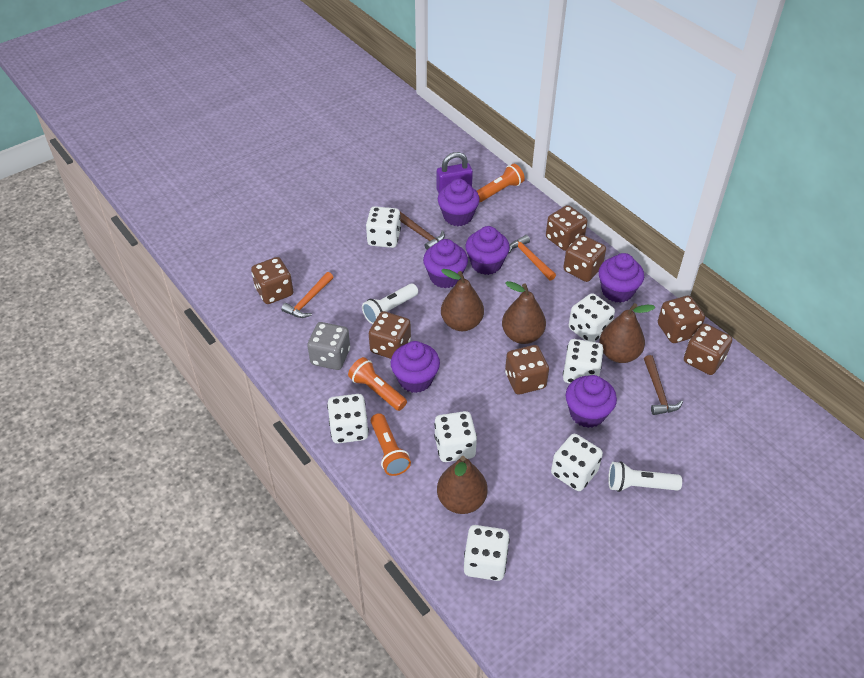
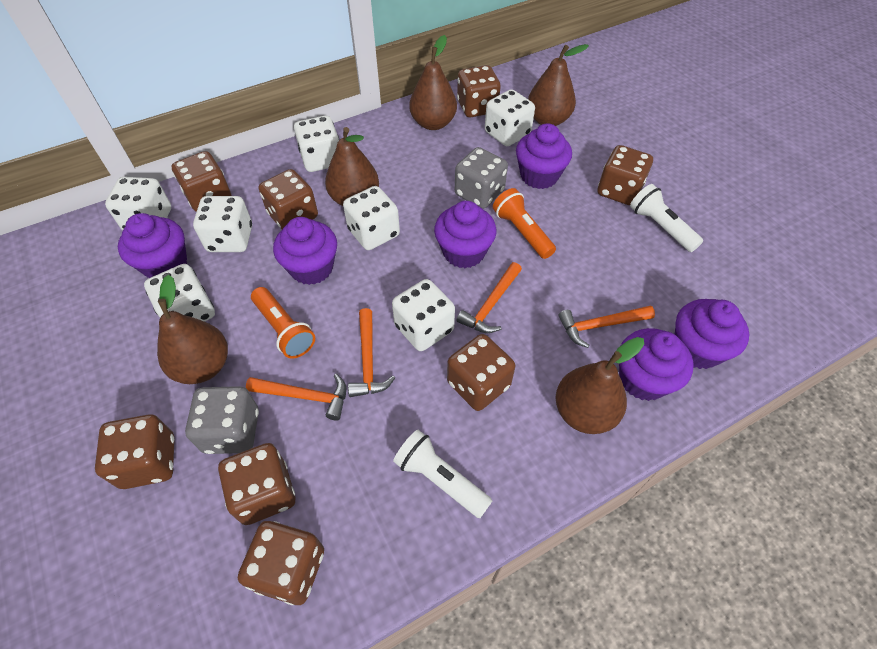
brown dice: 7 -> 8
brown hammer: 2 -> 0
brown pear: 4 -> 5
grey dice: 1 -> 2
orange flashlight: 3 -> 2
orange hammer: 2 -> 4
purple padlock: 1 -> 0

